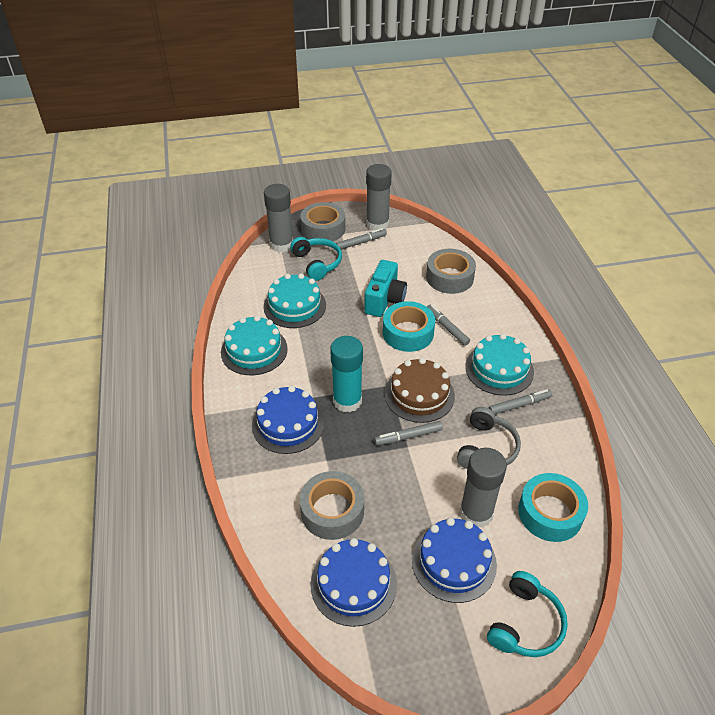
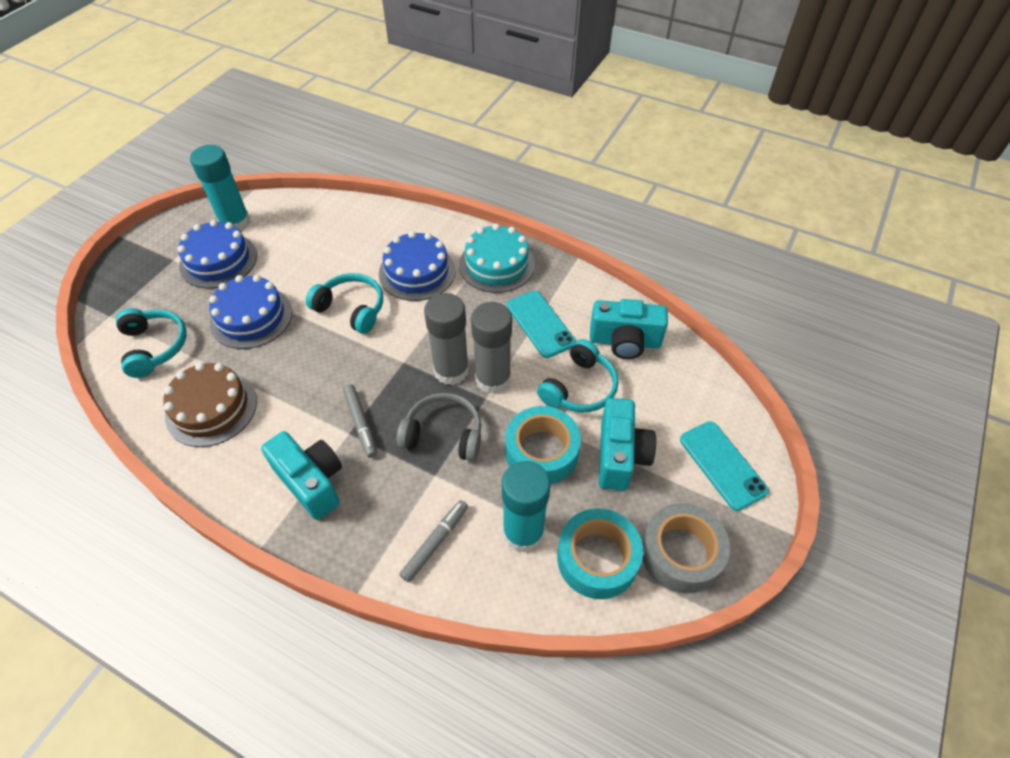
grey glue stick: 3 -> 2
grey marker: 4 -> 2
grey tape: 3 -> 1
turquoise cake: 3 -> 1
turquoise camera: 1 -> 3
turquoise glue stick: 1 -> 2
turquoise headphones: 2 -> 3
turquoise phone: 0 -> 2

